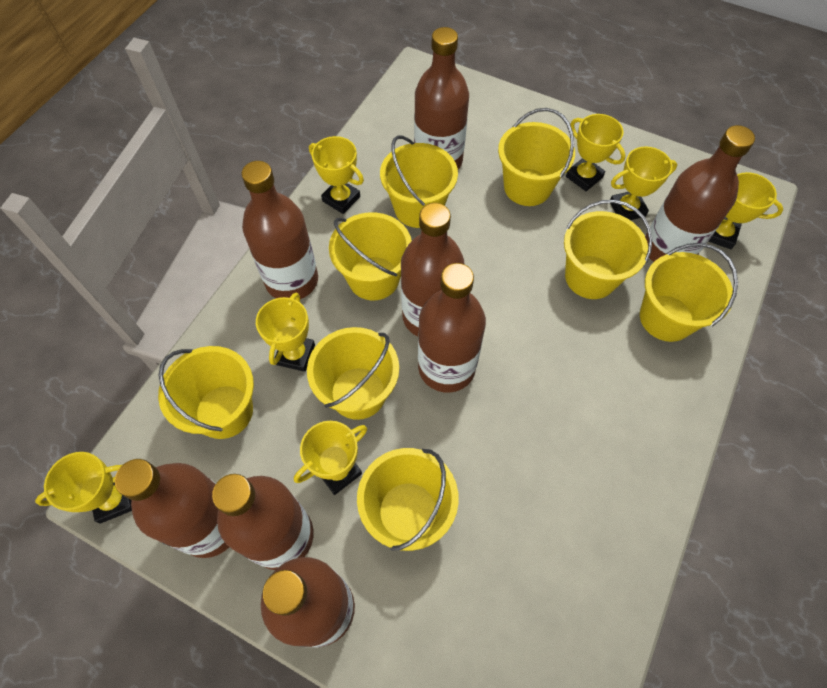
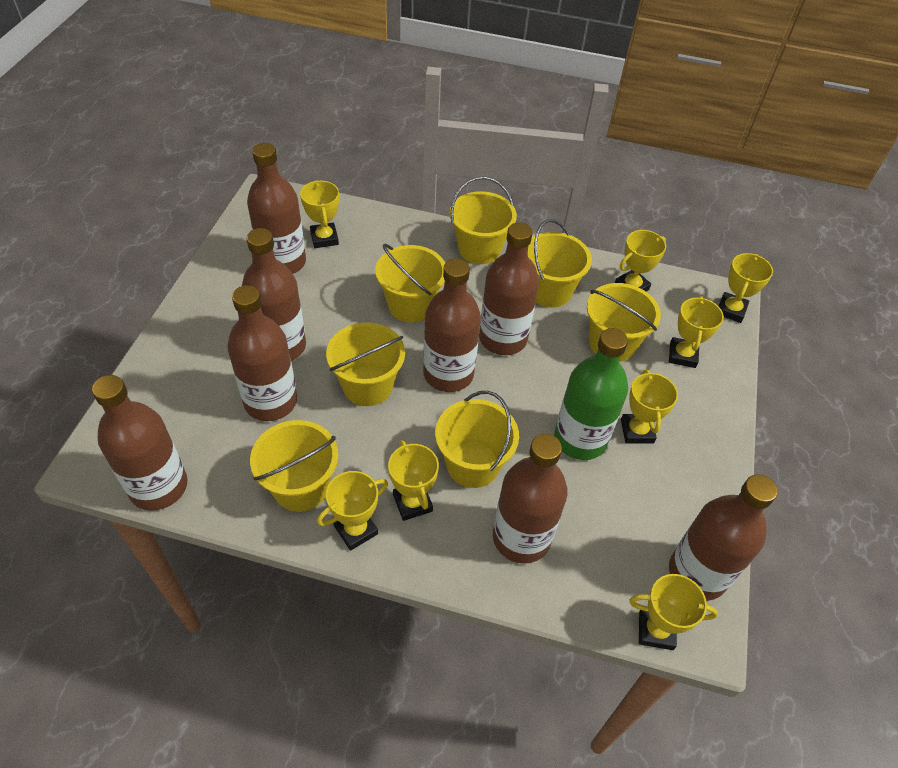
green bottle: 0 -> 1
yellow bucket: 8 -> 7
yellow trophy: 7 -> 8

